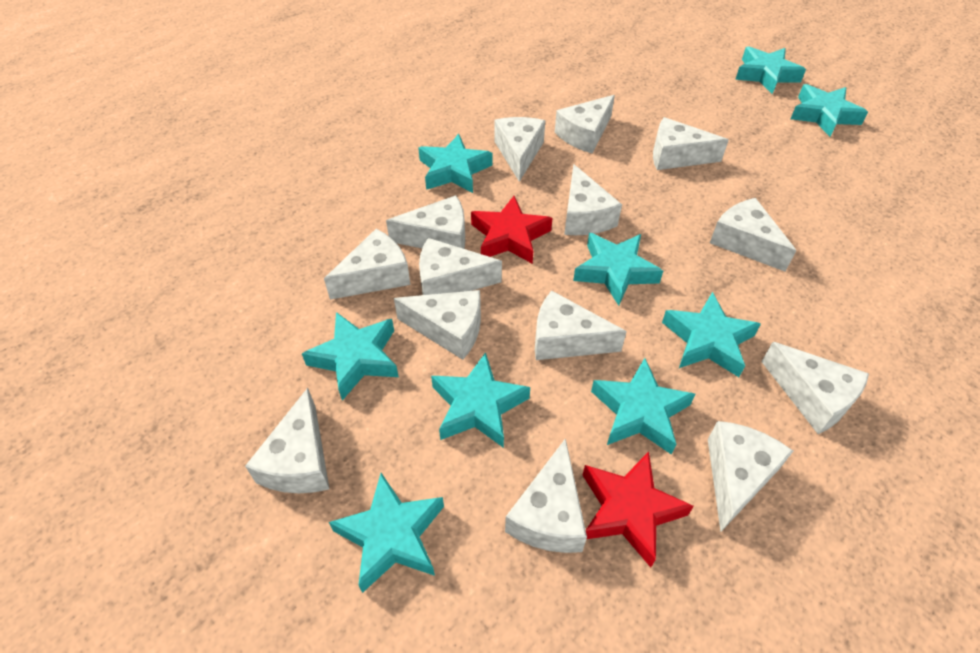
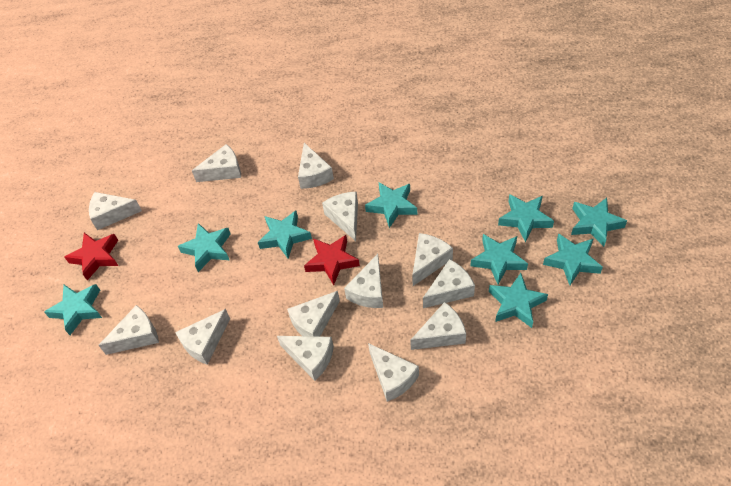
white cheese: 14 -> 13

